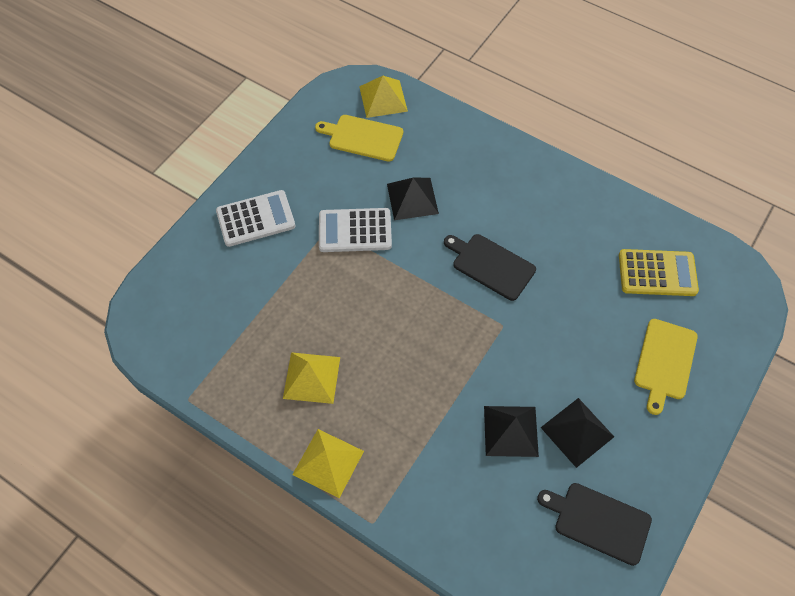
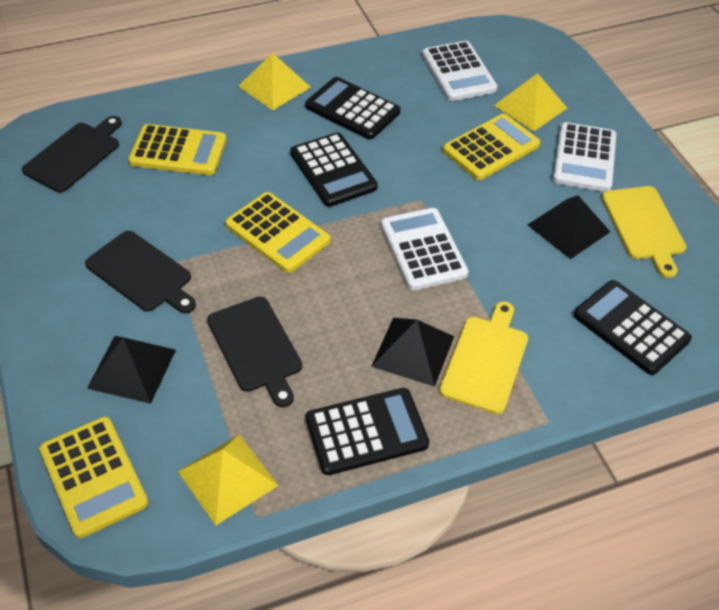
black calculator: 0 -> 4
black cutting board: 2 -> 3
white calculator: 2 -> 3
yellow calculator: 1 -> 4

